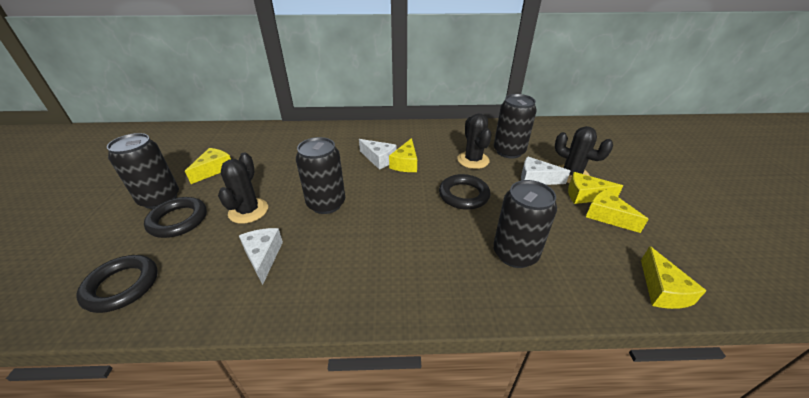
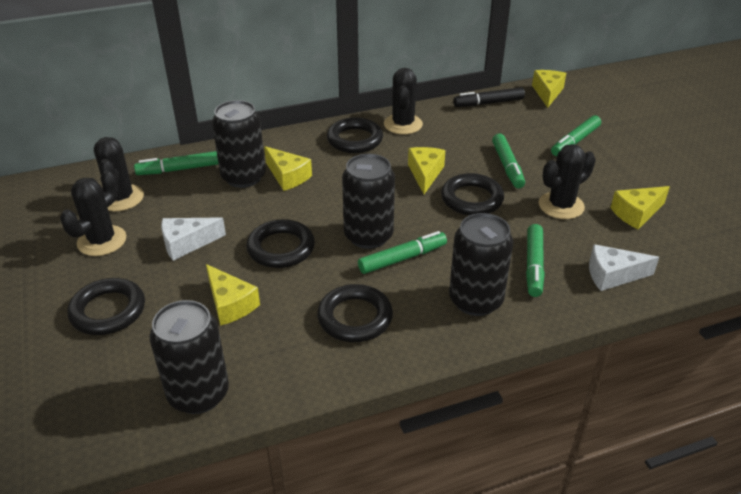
black cactus: 3 -> 4
black marker: 0 -> 1
black ring: 3 -> 5
green marker: 0 -> 5
white cheese: 3 -> 2

